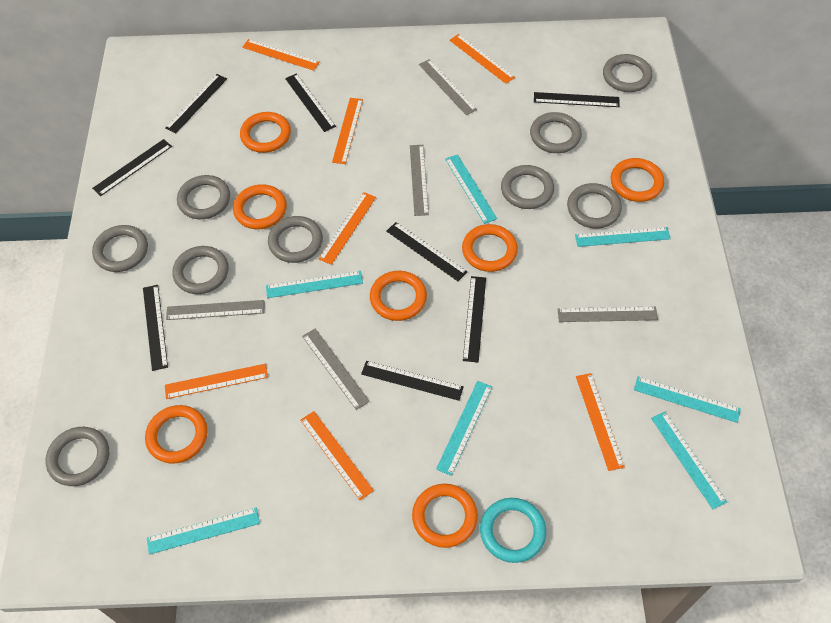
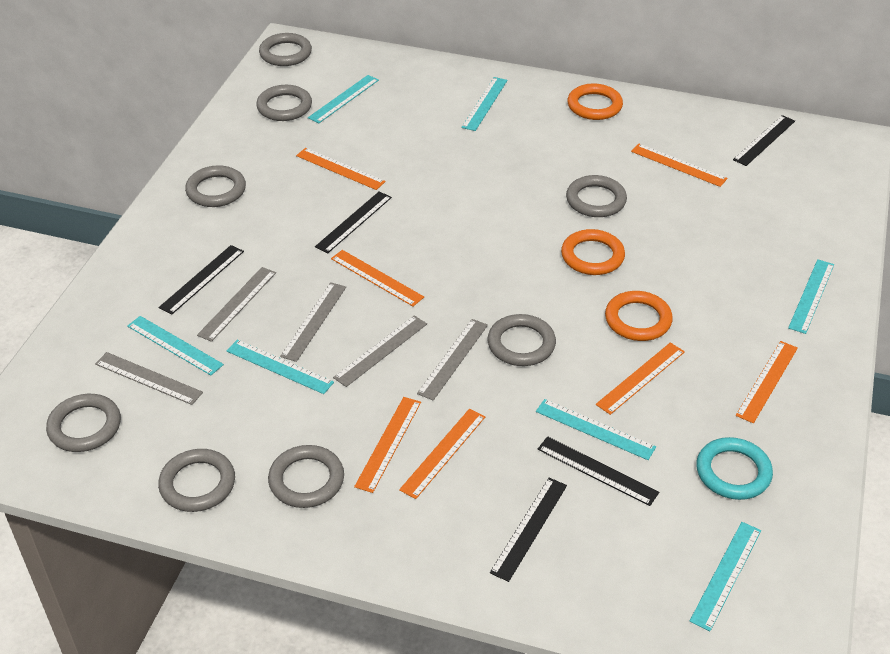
black ruler: 8 -> 5
grey ring: 9 -> 8
orange ring: 7 -> 3

